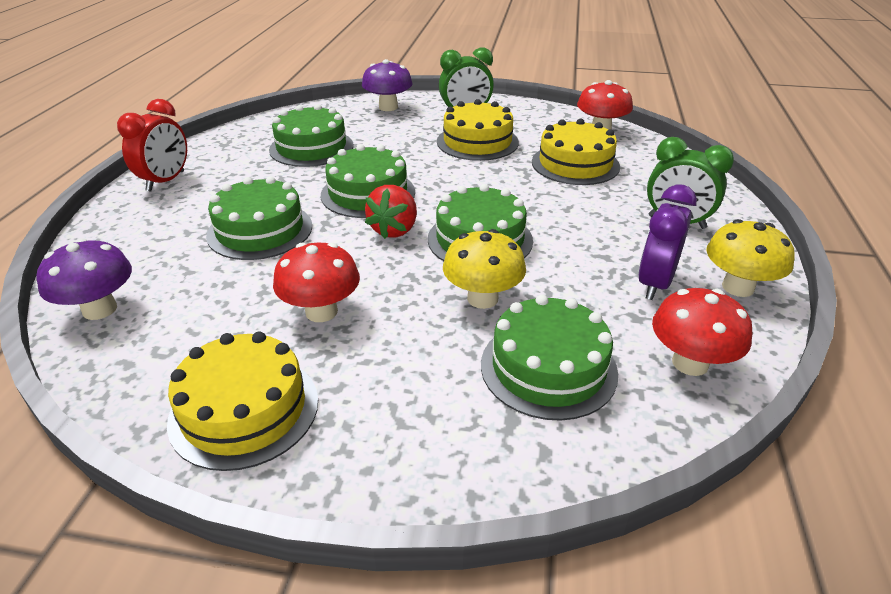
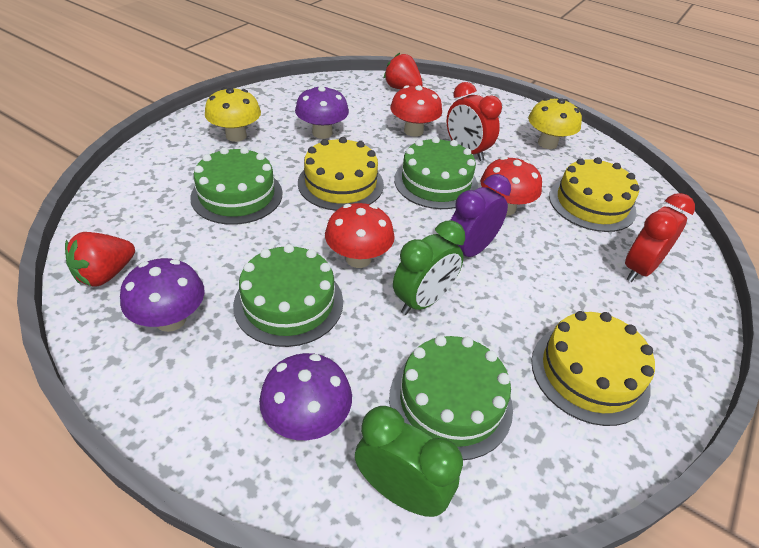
green cake: 5 -> 4
purple mushroom: 2 -> 3
red clock: 1 -> 2
red strawberry: 1 -> 2

